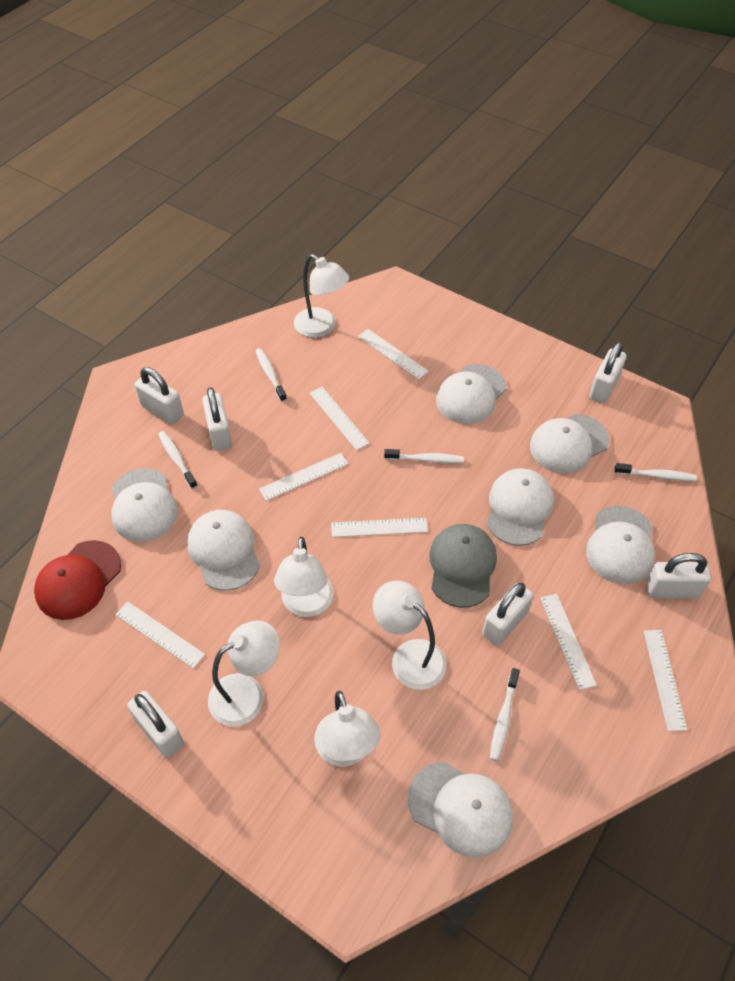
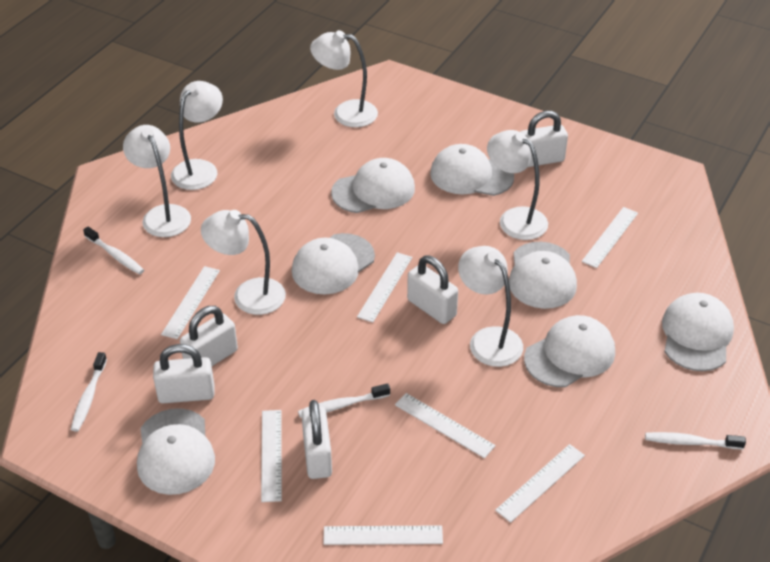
grey cap: 1 -> 0
red cap: 1 -> 0
white lamp: 5 -> 6
white padlock: 6 -> 5
white toothbrush: 5 -> 4

